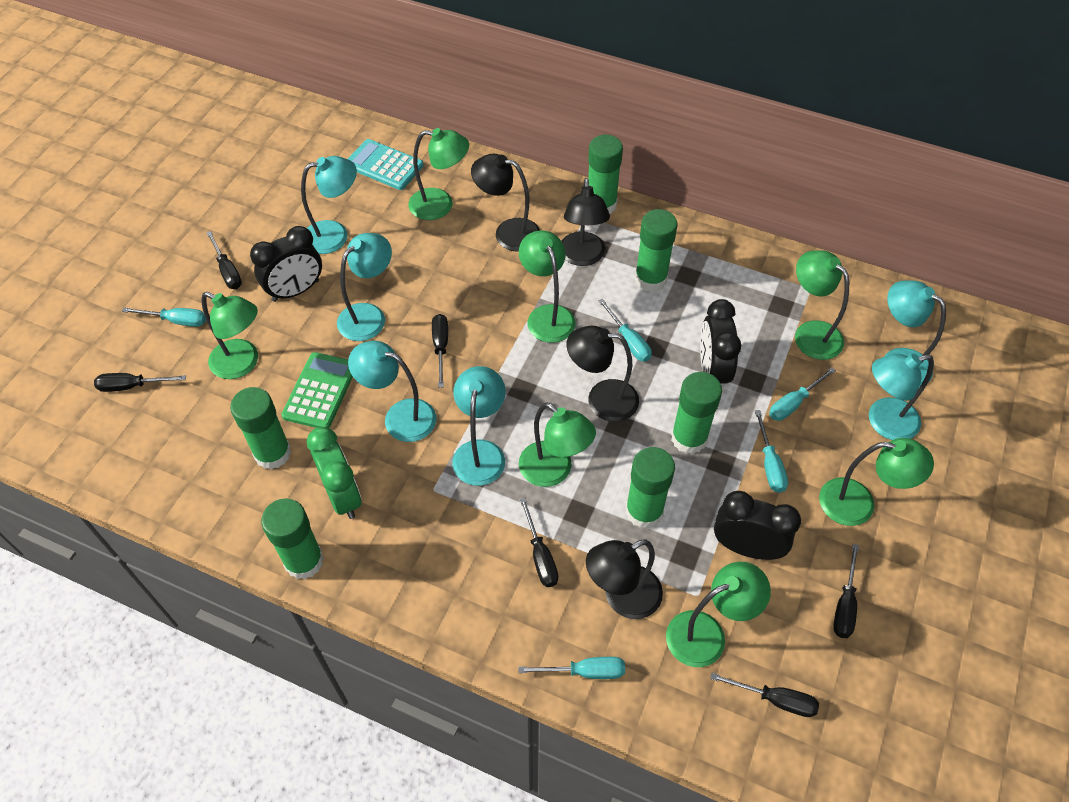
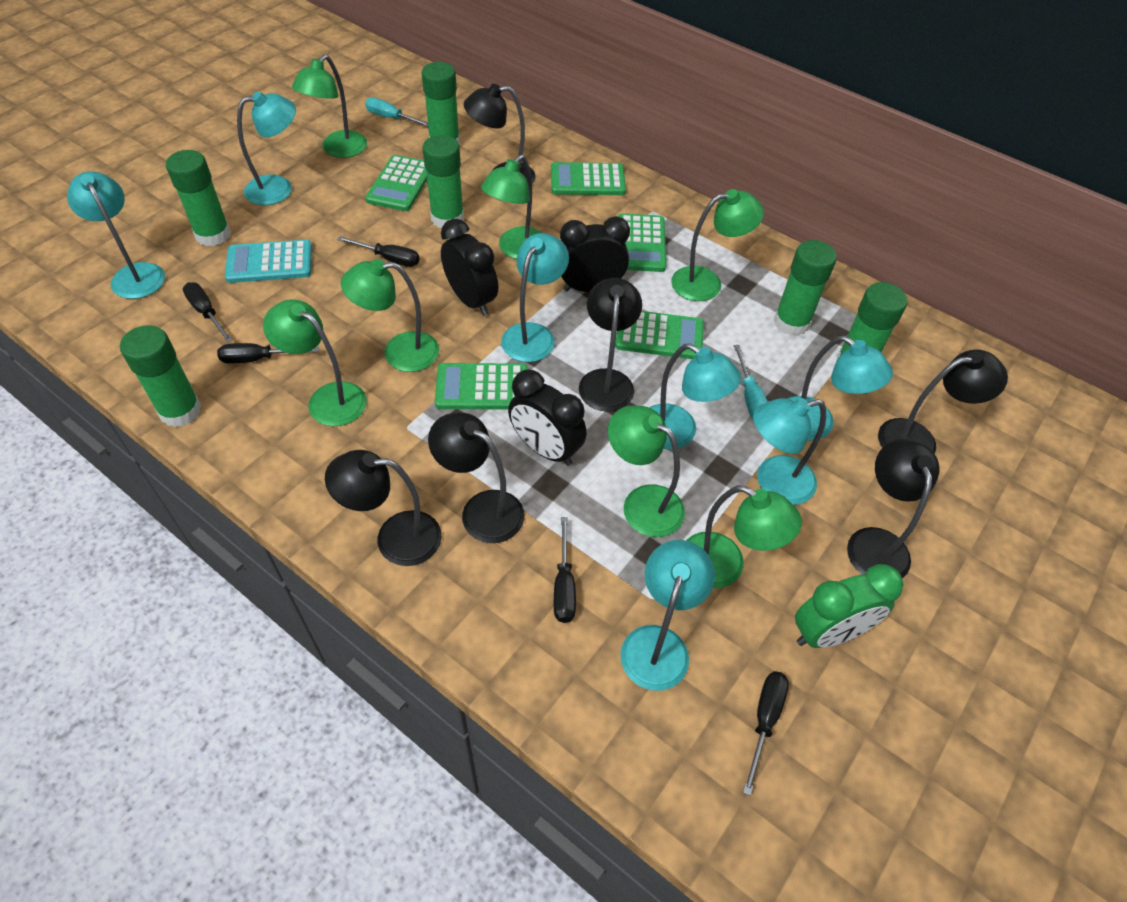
black lamp: 4 -> 6
black screwdriver: 6 -> 5
green calculator: 1 -> 5
turquoise lamp: 6 -> 7
turquoise screwdriver: 5 -> 2

